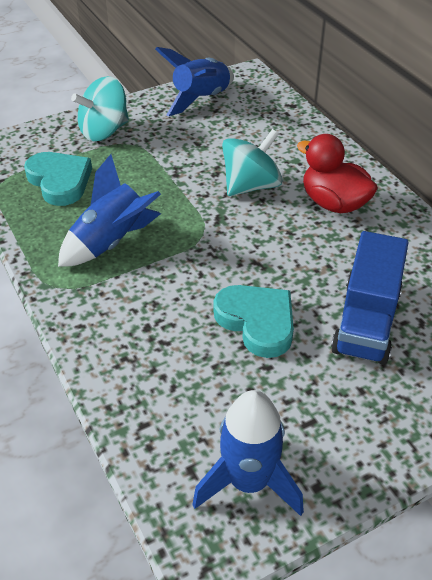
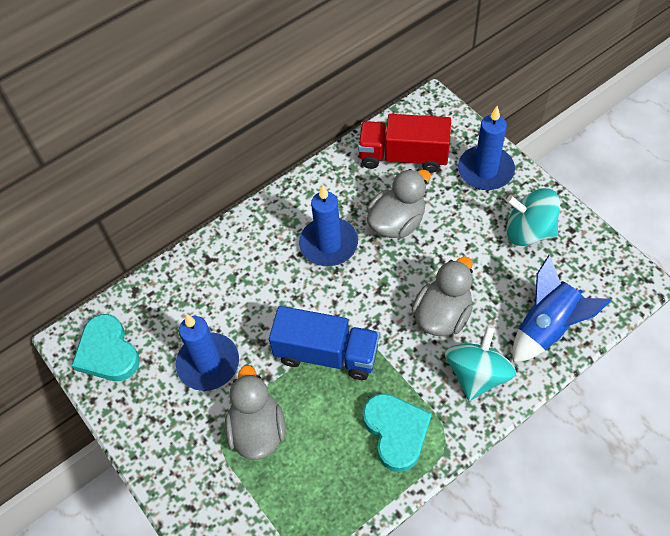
blue candle: 0 -> 3
blue rocket: 3 -> 1
grey duck: 0 -> 3
red duck: 1 -> 0
red truck: 0 -> 1

